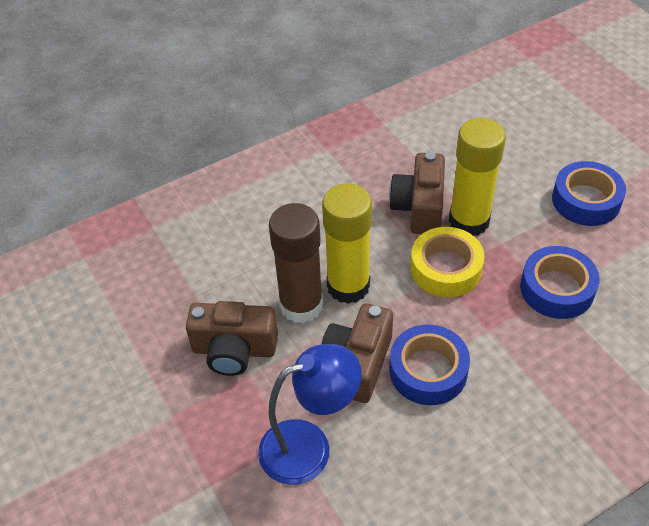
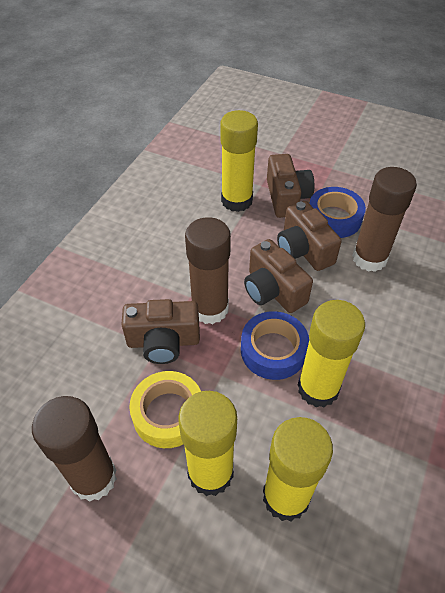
blue lamp: 1 -> 0
blue tape: 3 -> 2
brown camera: 3 -> 4
brown glue stick: 1 -> 3
yellow glue stick: 2 -> 4

